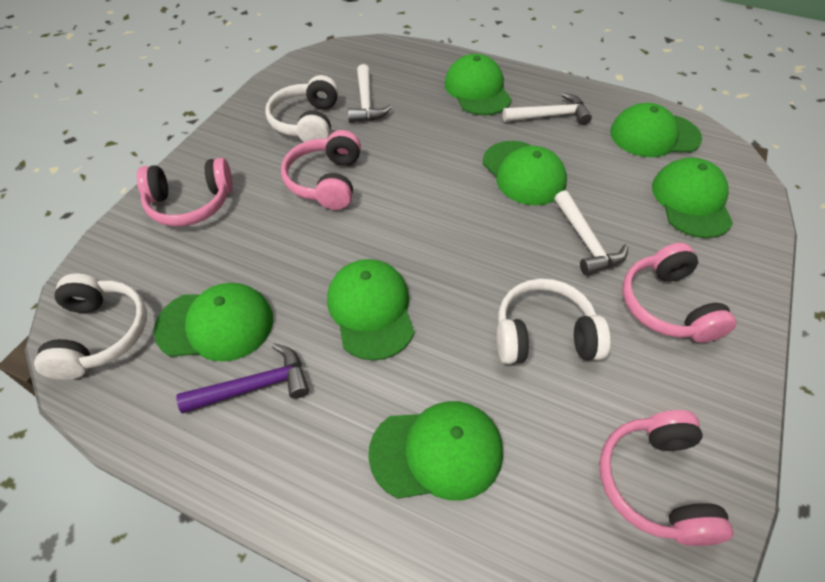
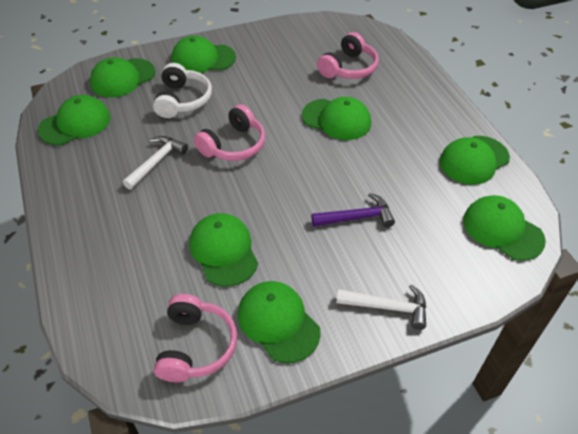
green cap: 7 -> 8
pink headphones: 4 -> 3
white hammer: 3 -> 2
white headphones: 3 -> 1

